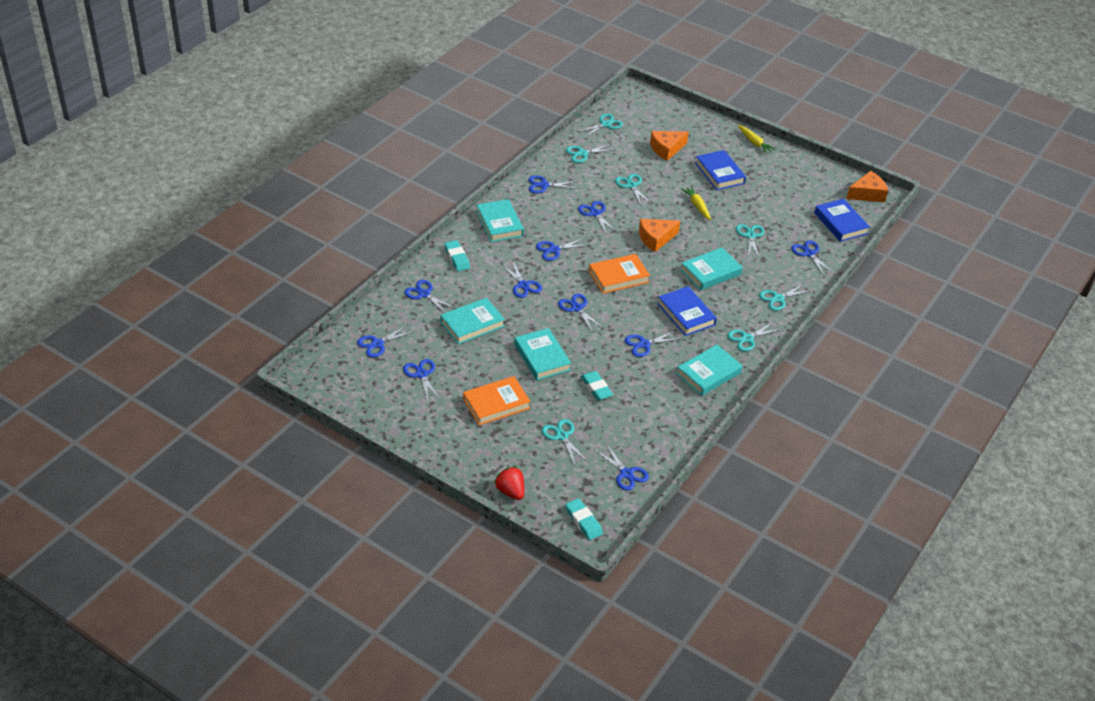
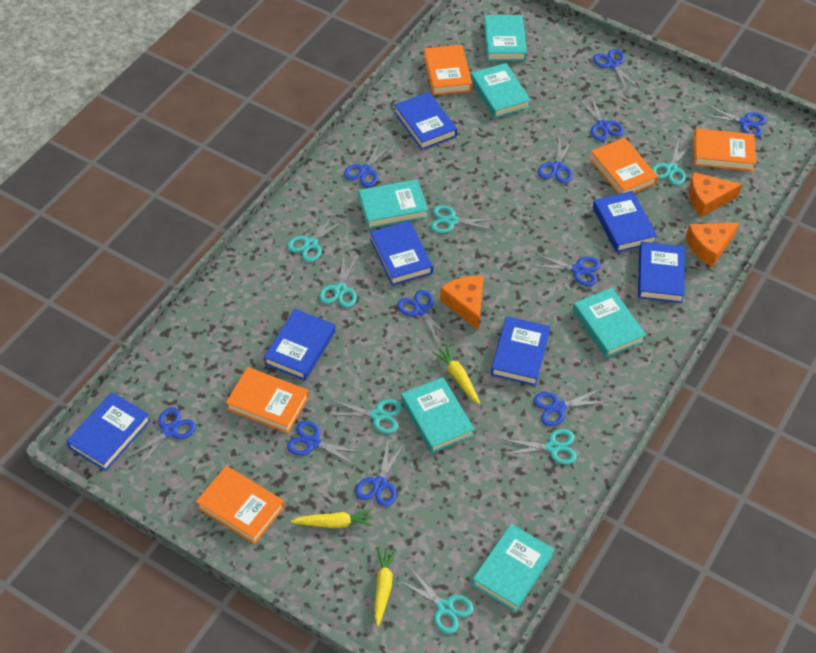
blue book: 3 -> 7
orange book: 2 -> 5
red strawberry: 1 -> 0
turquoise book: 5 -> 6
turquoise eraser: 3 -> 0
yellow carrot: 2 -> 3

